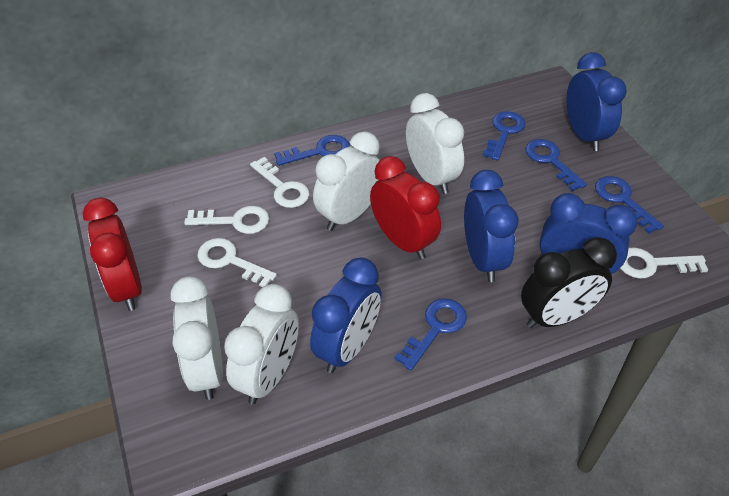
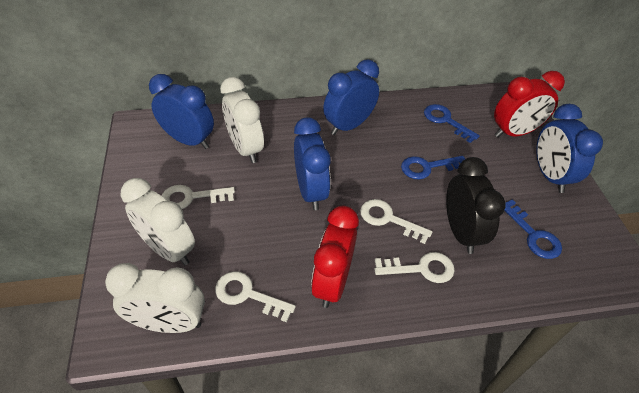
blue key: 5 -> 3
white clock: 4 -> 3

